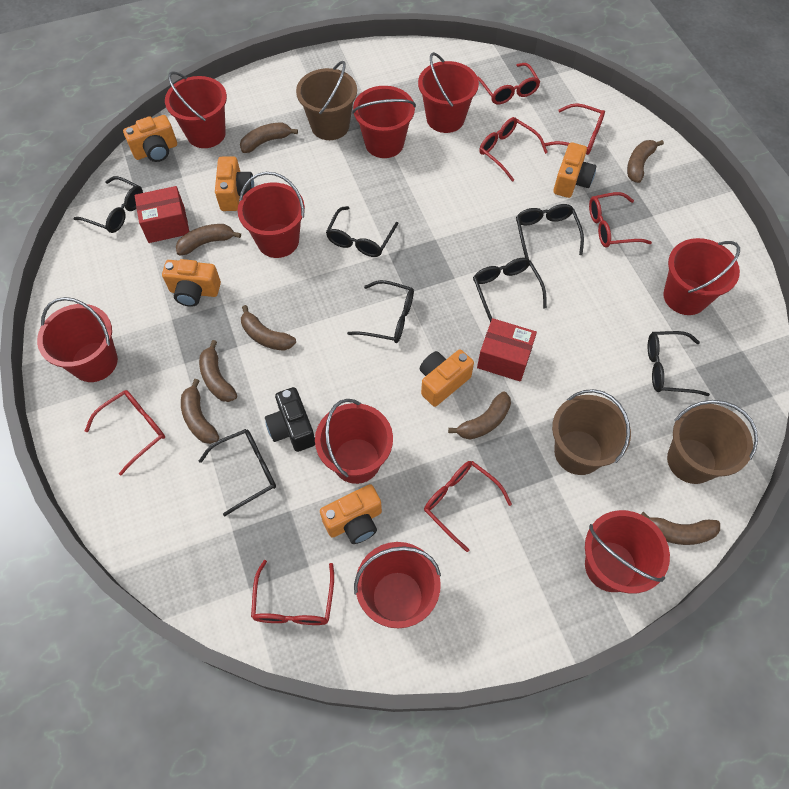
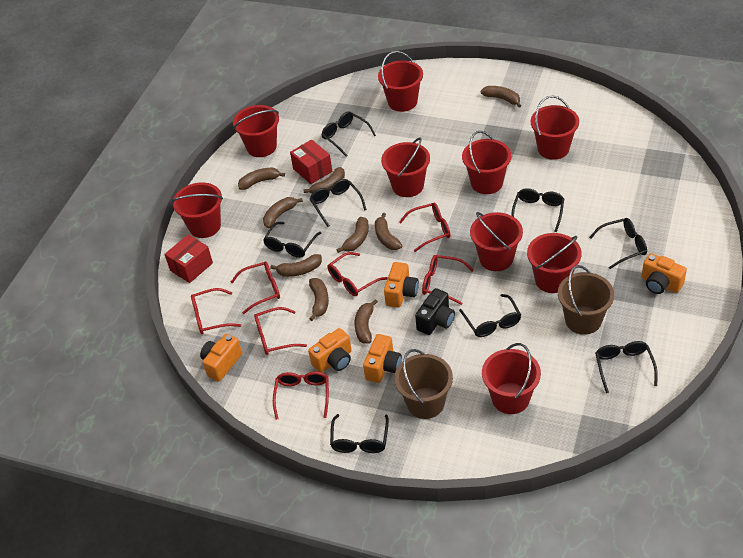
black glasses: 7 -> 8
brown banana: 8 -> 9
brown bucket: 3 -> 2
orange camera: 6 -> 5

